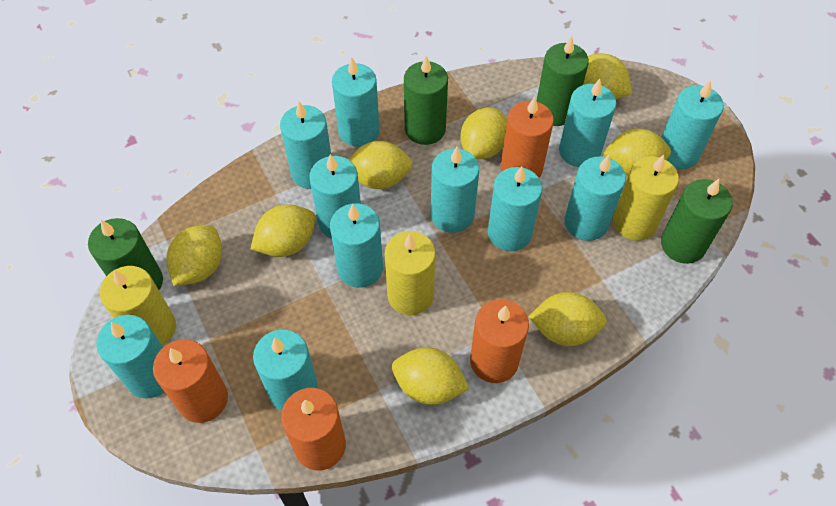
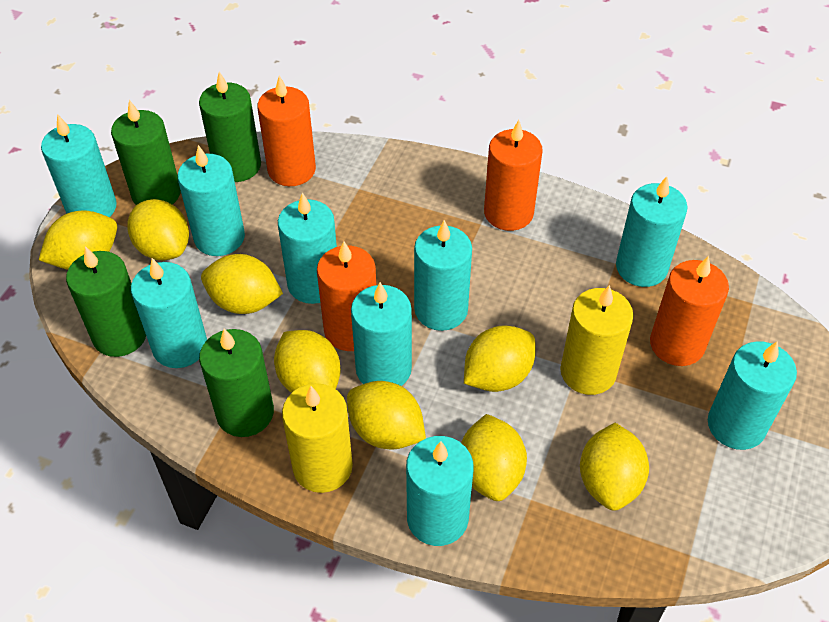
turquoise candle: 11 -> 9
yellow candle: 3 -> 2

